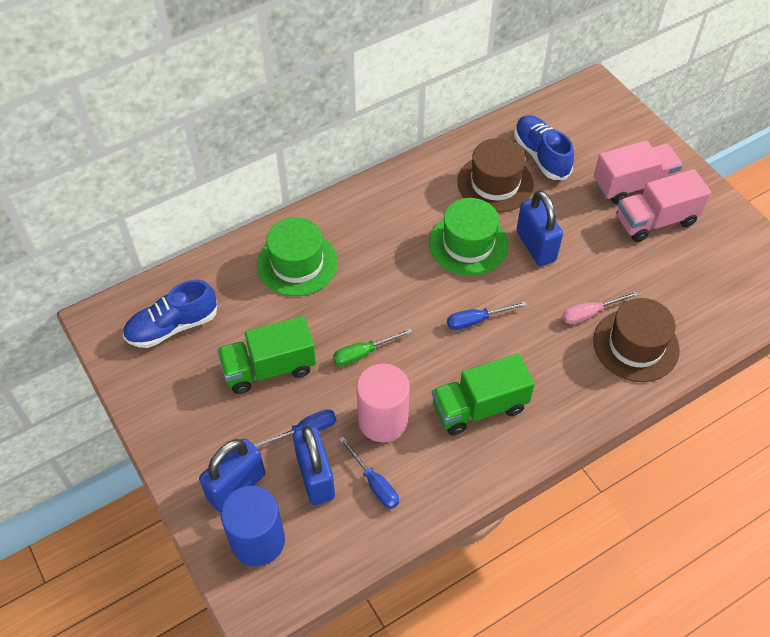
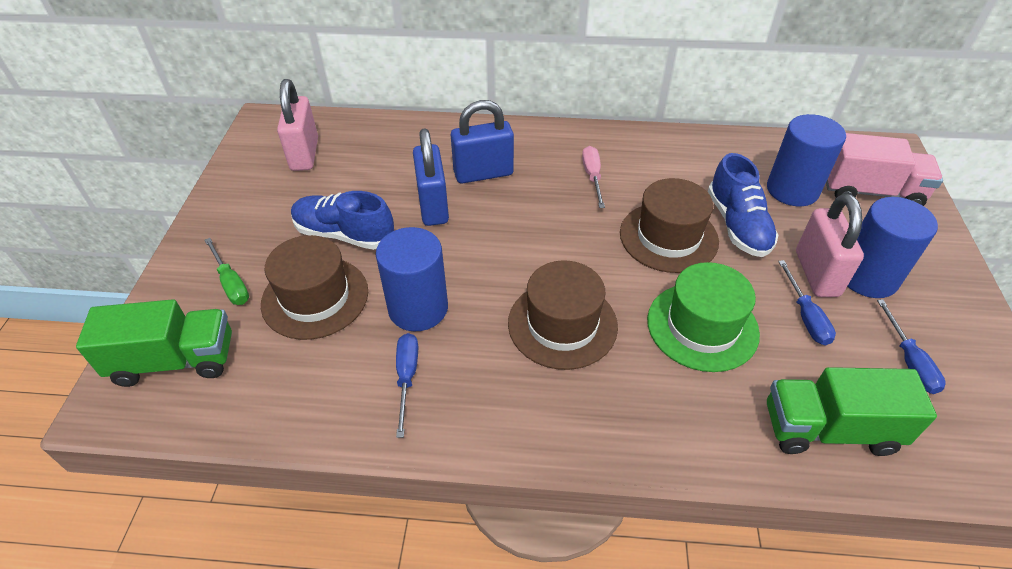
blue cylinder: 1 -> 3
blue padlock: 3 -> 2
brown hat: 2 -> 3
green hat: 2 -> 1
pink cylinder: 1 -> 0
pink padlock: 0 -> 2
pink truck: 2 -> 1

